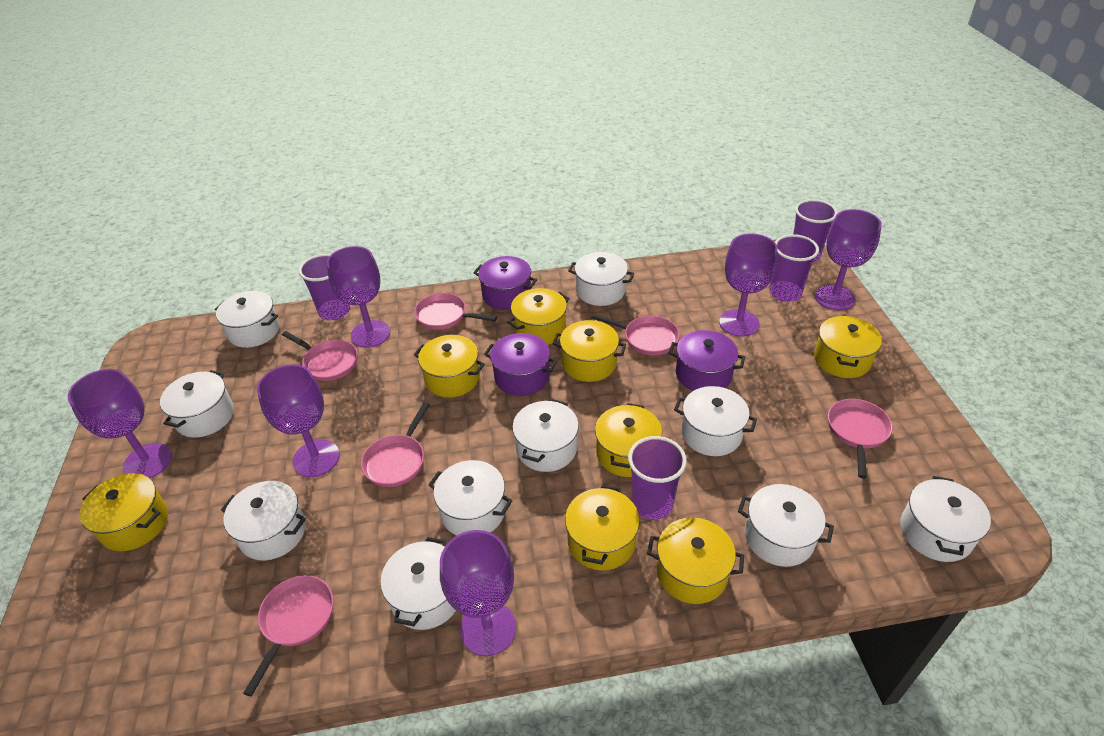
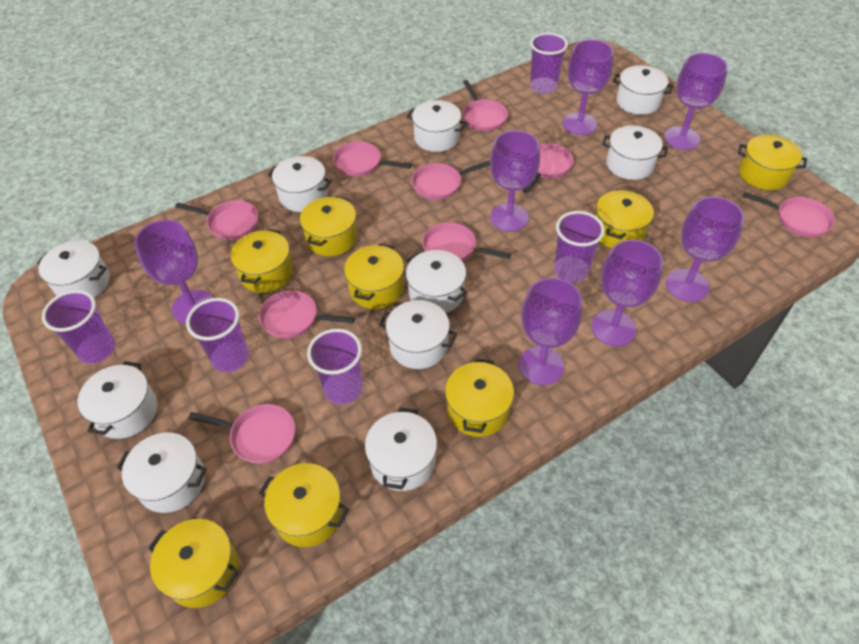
pink pan: 6 -> 9
purple cup: 4 -> 5
purple goblet: 6 -> 7
purple pot: 3 -> 0

